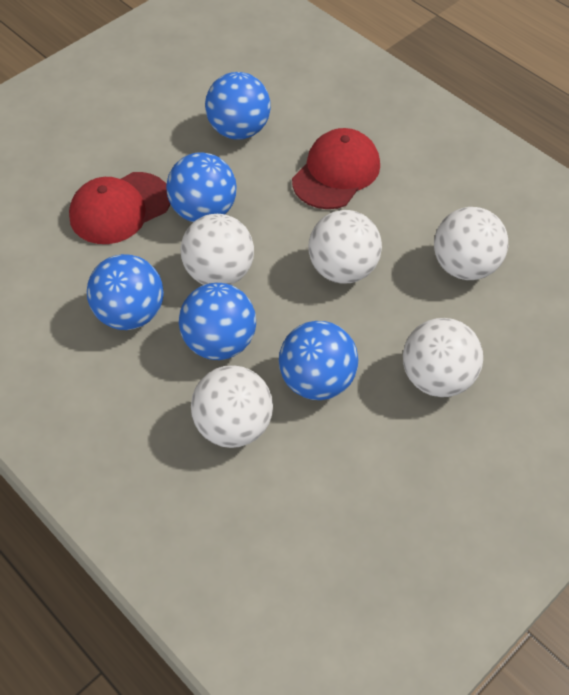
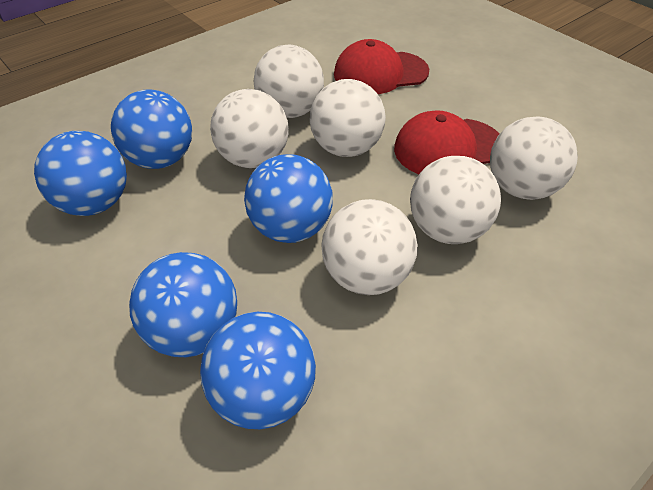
white ball: 5 -> 6

